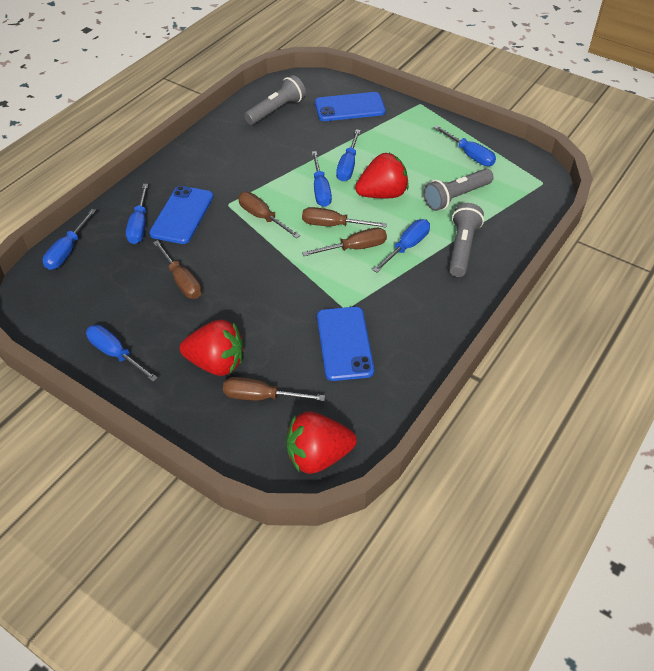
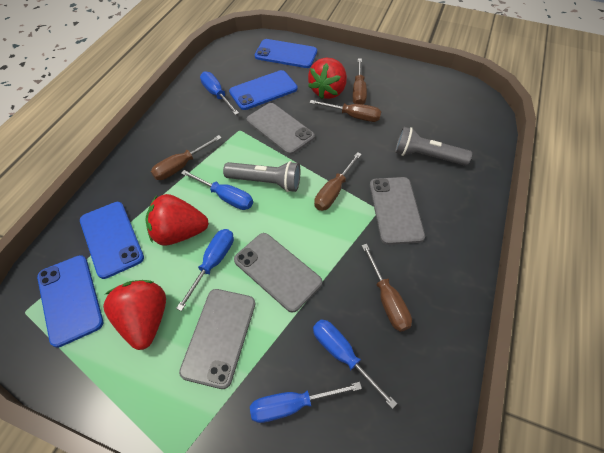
blue phone: 3 -> 4
blue screwdriver: 7 -> 5
grey flashlight: 3 -> 2
grey phone: 0 -> 4

